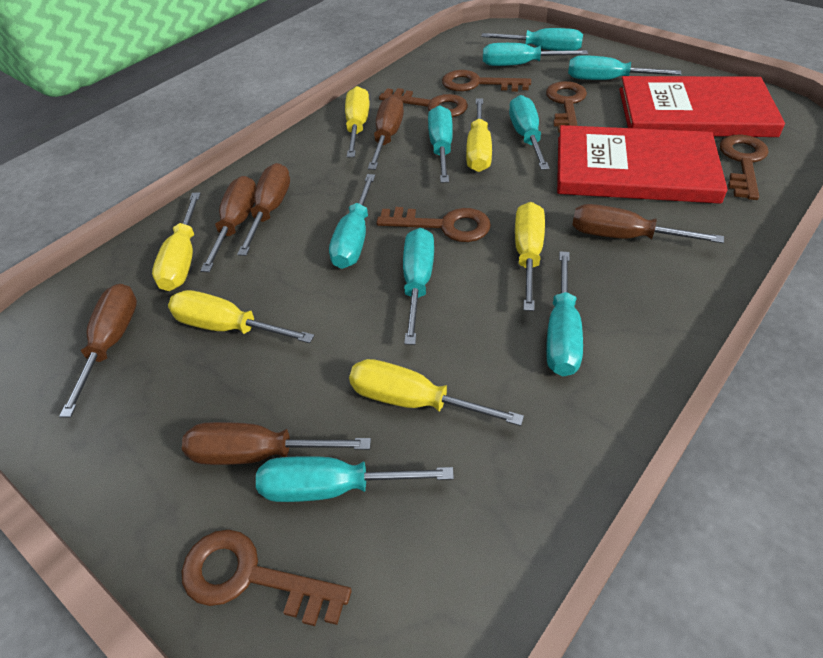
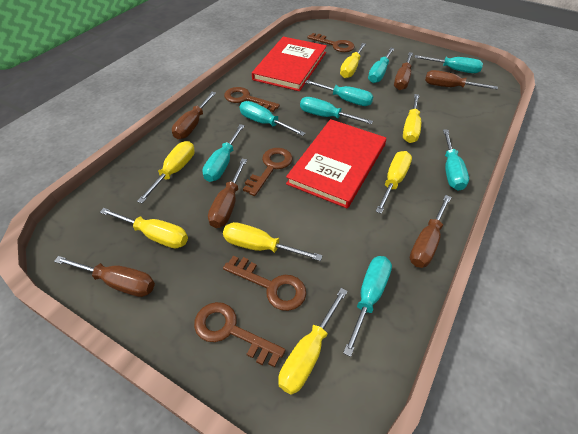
brown key: 6 -> 5
turquoise screwdriver: 9 -> 8
yellow screwdriver: 6 -> 7

